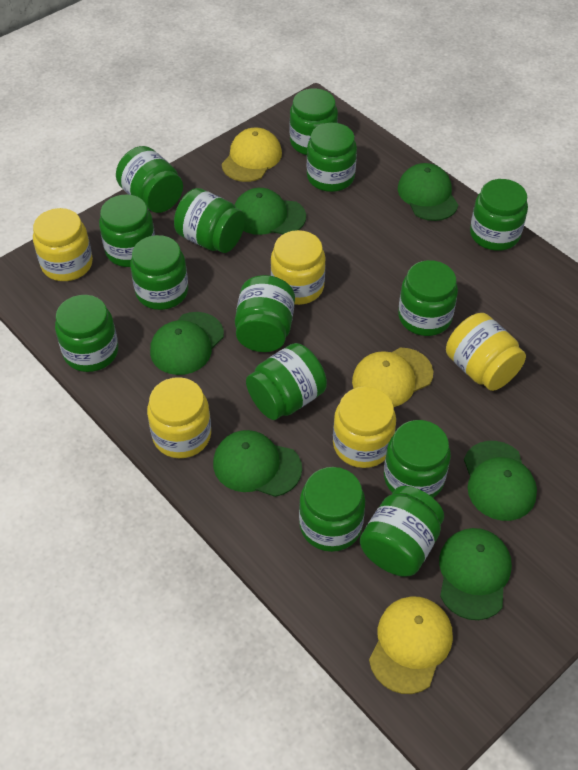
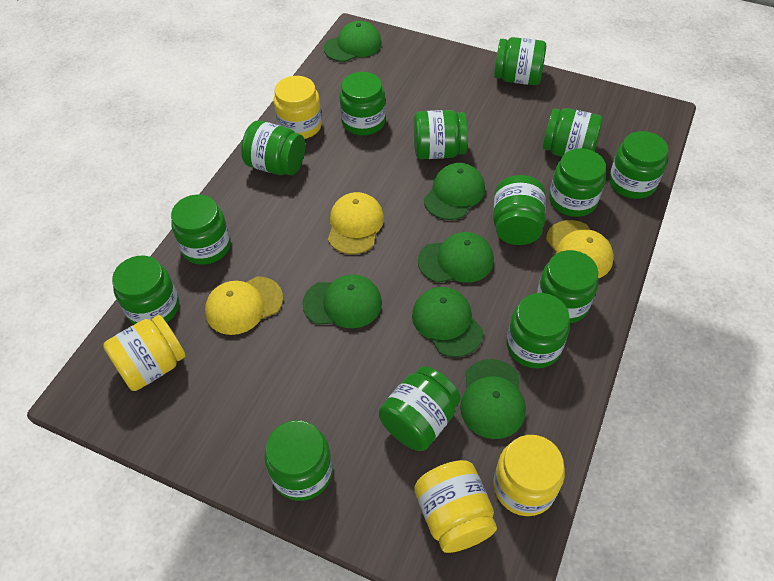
yellow jar: 5 -> 4

